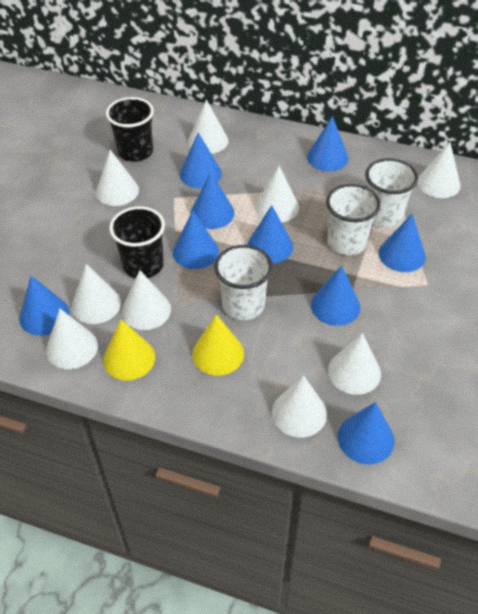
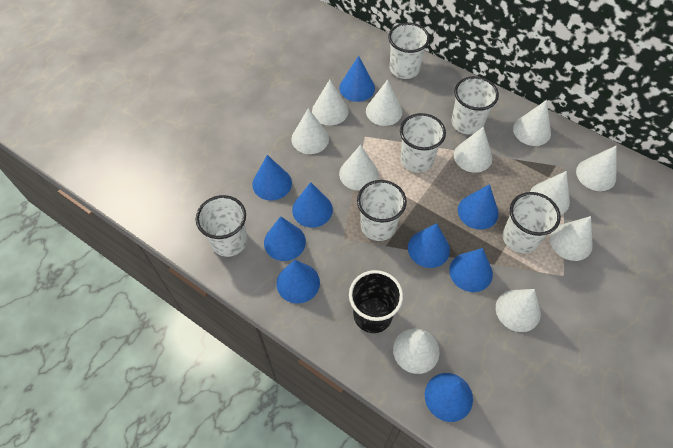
black cup: 2 -> 1
white cone: 9 -> 11
white cup: 3 -> 6
yellow cone: 2 -> 0

